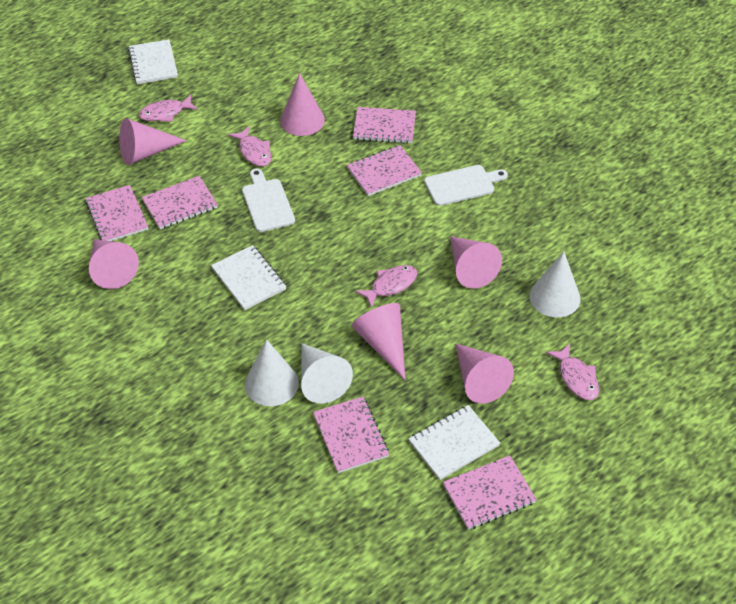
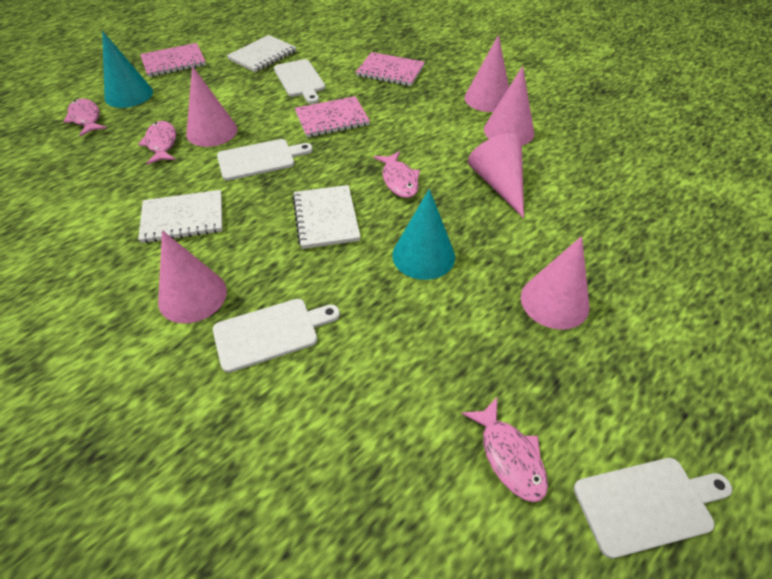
pink notebook: 6 -> 3
turquoise cone: 0 -> 2
white cone: 3 -> 0
white cutting board: 2 -> 4

